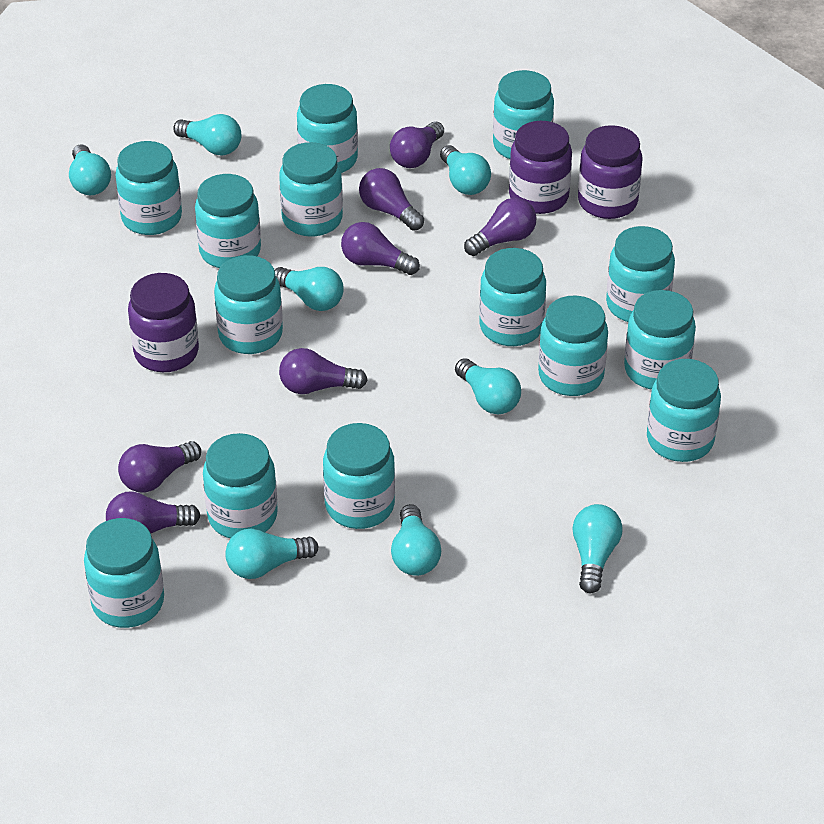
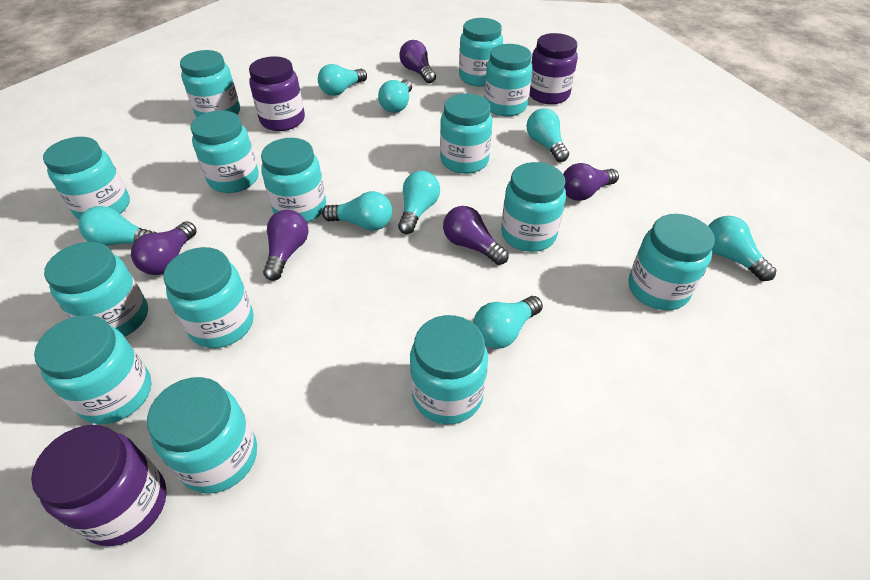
purple light bulb: 7 -> 5

